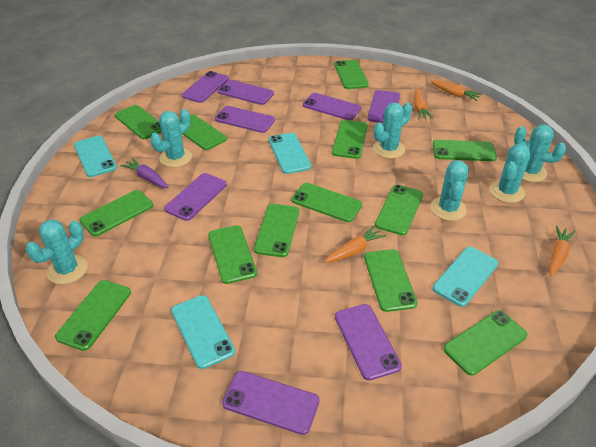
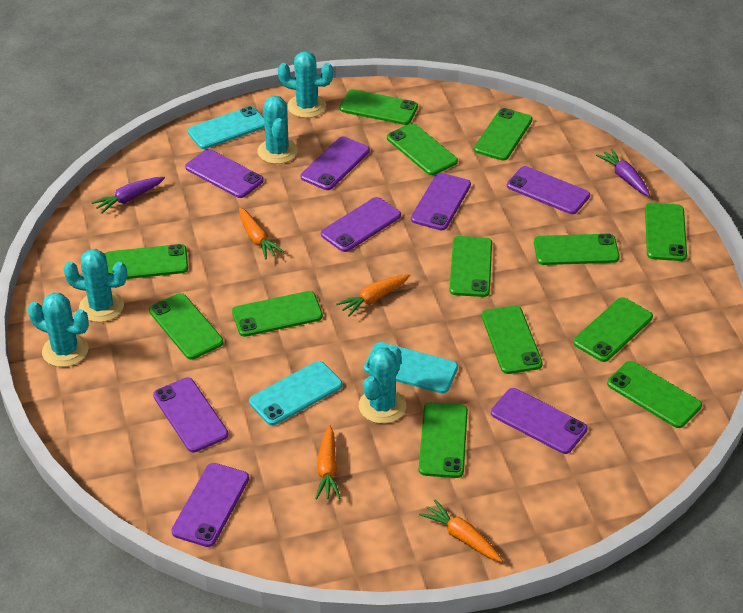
purple carrot: 1 -> 2
turquoise cactus: 6 -> 5
turquoise phone: 4 -> 3

